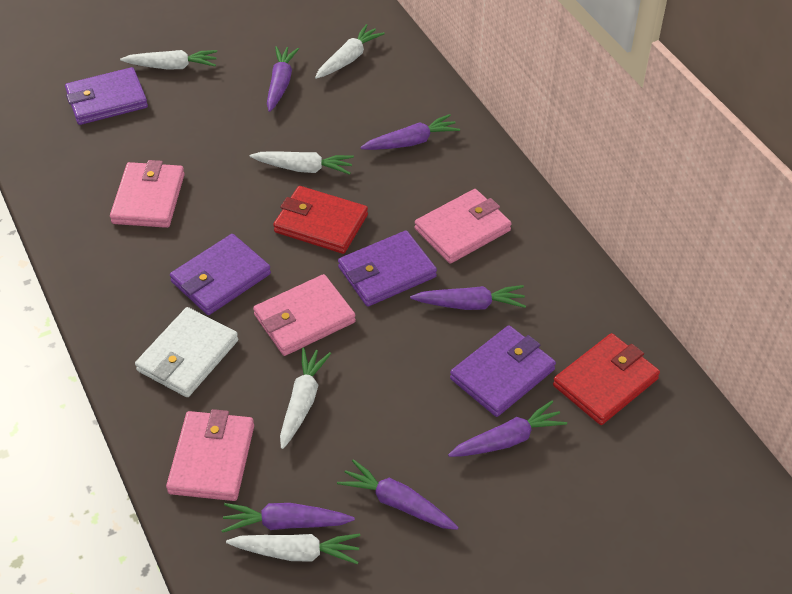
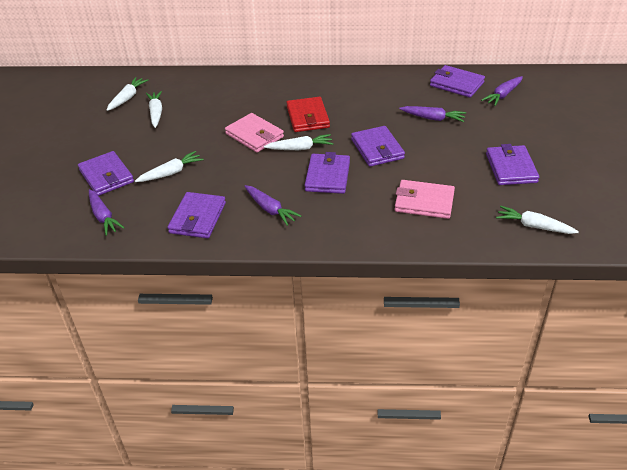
pink wallet: 4 -> 2
purple carrot: 6 -> 4
purple wallet: 4 -> 6
red wallet: 2 -> 1
white wallet: 1 -> 0

